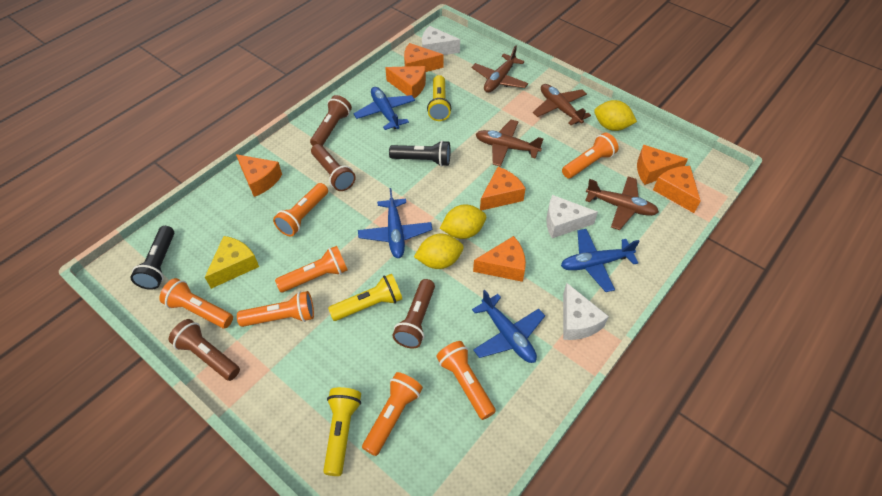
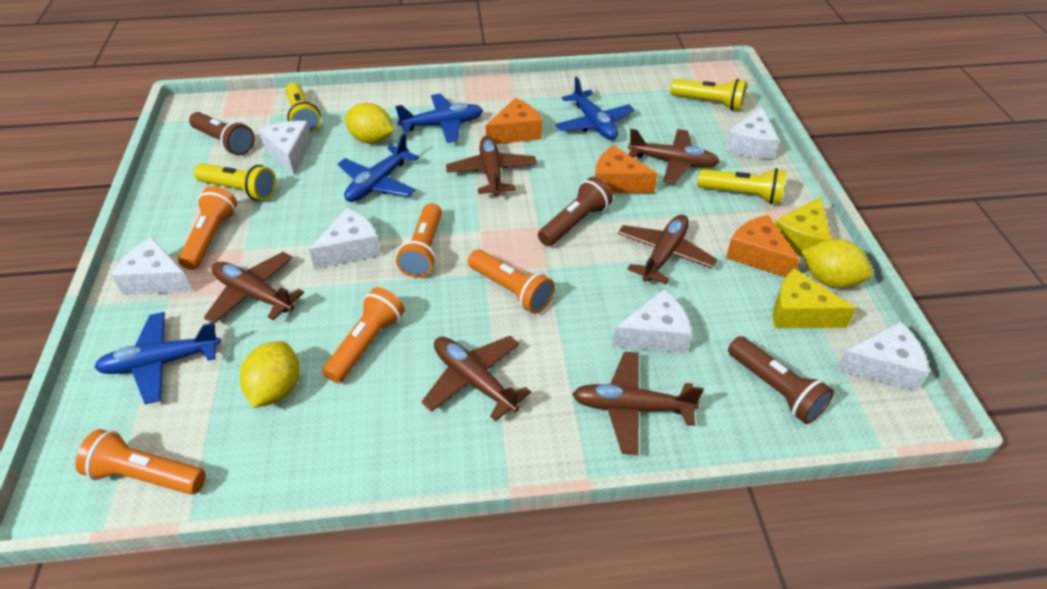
black flashlight: 2 -> 0
brown flashlight: 4 -> 3
brown plane: 4 -> 6
orange cheese: 7 -> 3
orange flashlight: 7 -> 5
white cheese: 3 -> 6
yellow cheese: 1 -> 2
yellow flashlight: 3 -> 4

